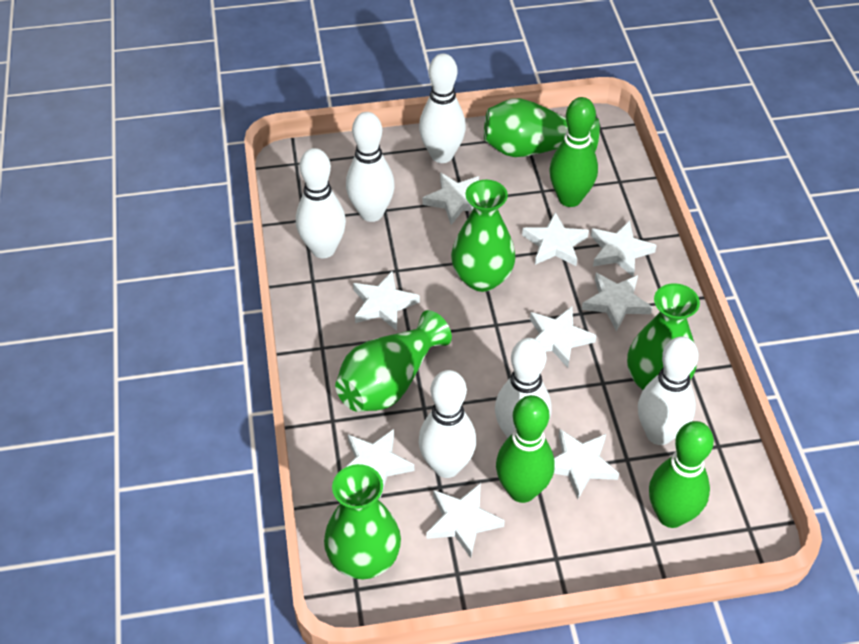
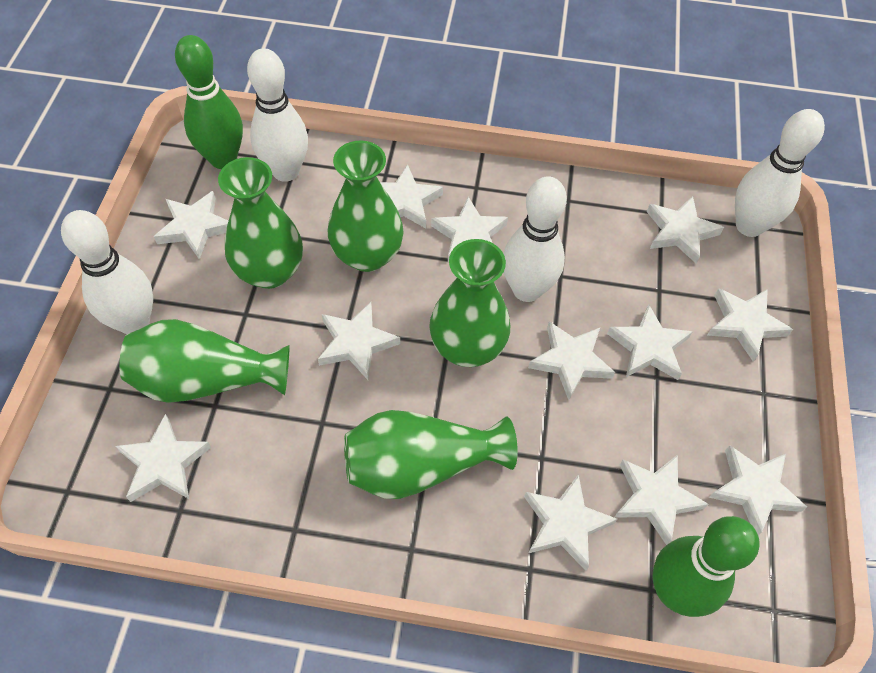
green bowling pin: 3 -> 2
white bowling pin: 6 -> 4
white star: 9 -> 12

